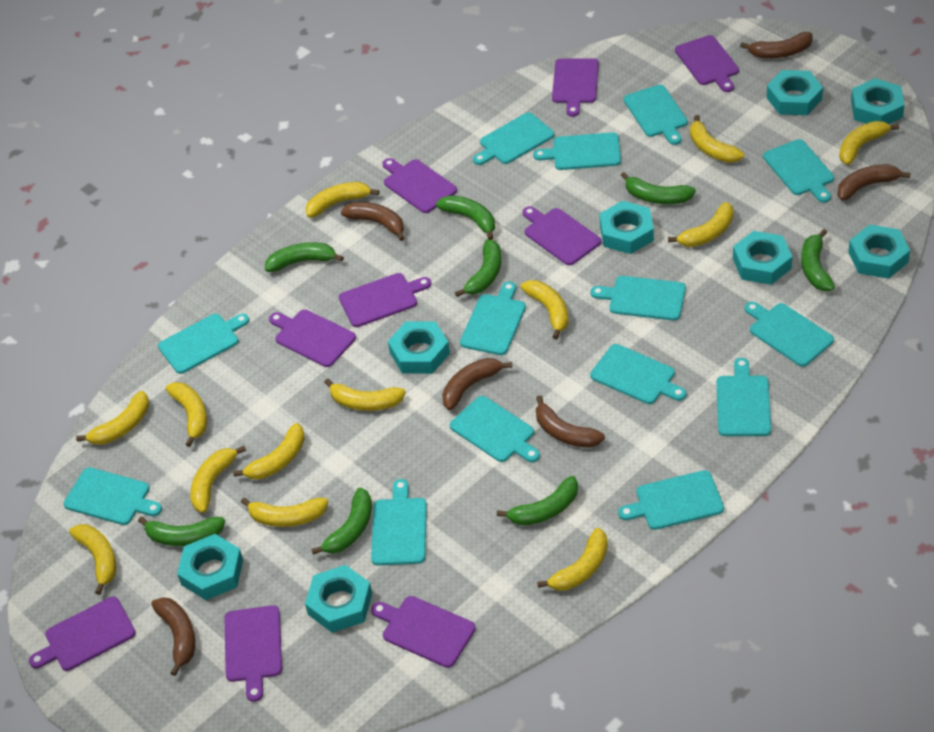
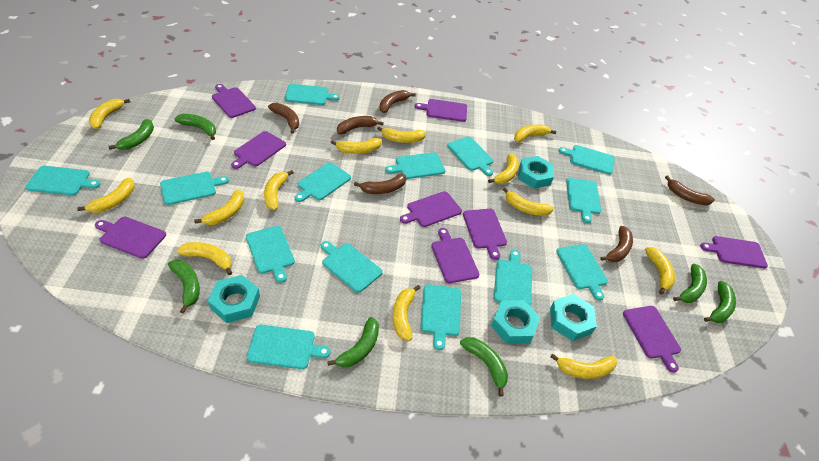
green banana: 8 -> 7
turquoise nut: 8 -> 4

